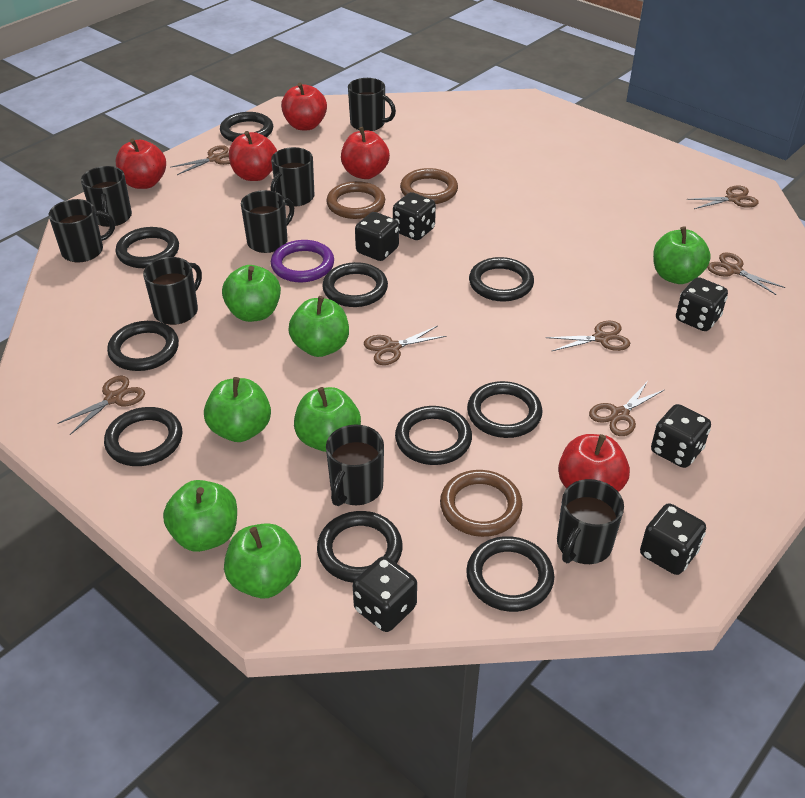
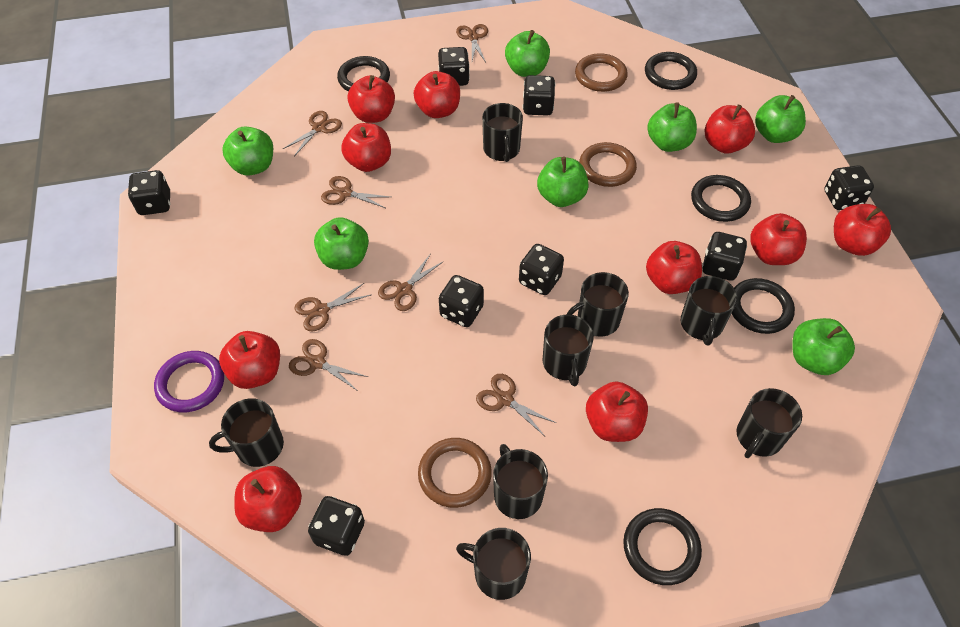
black dice: 6 -> 8
black ring: 10 -> 5
red apple: 5 -> 10

